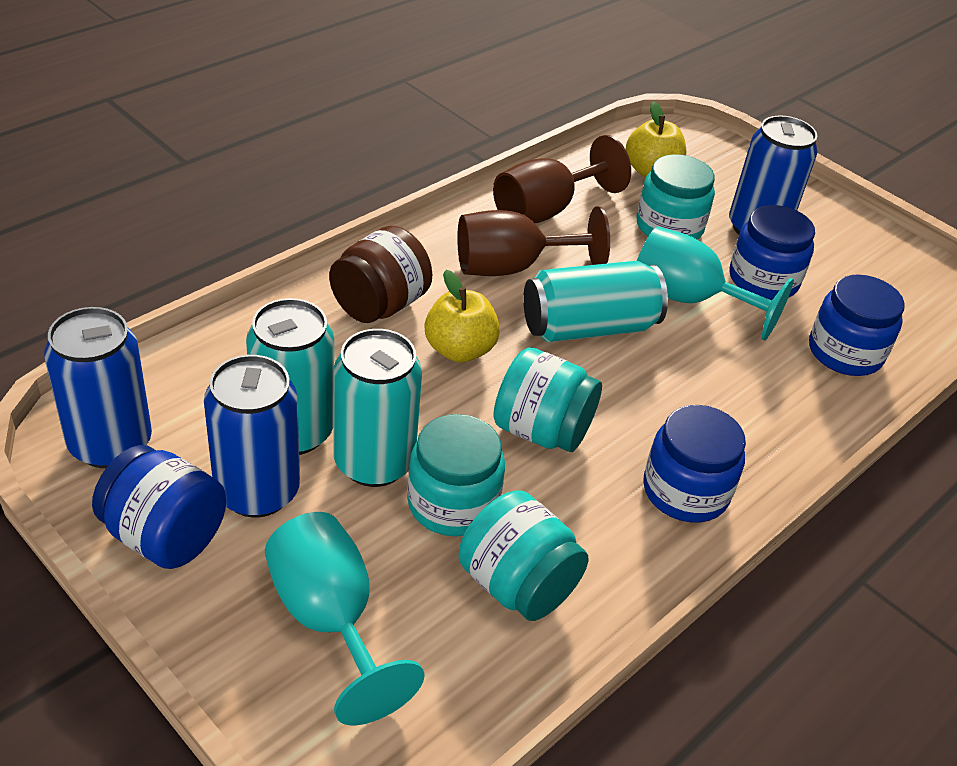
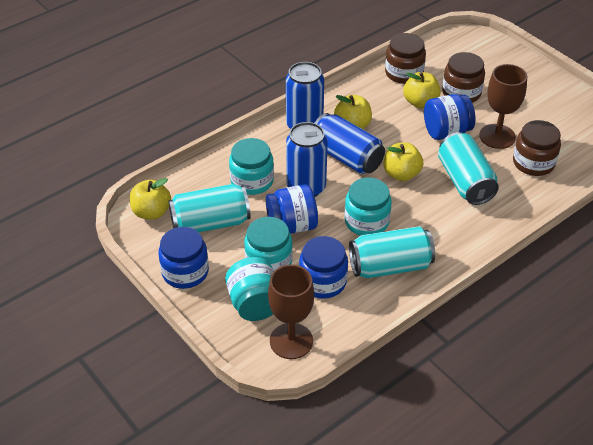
brown jar: 1 -> 3
turquoise goblet: 2 -> 0
yellow apple: 2 -> 4

